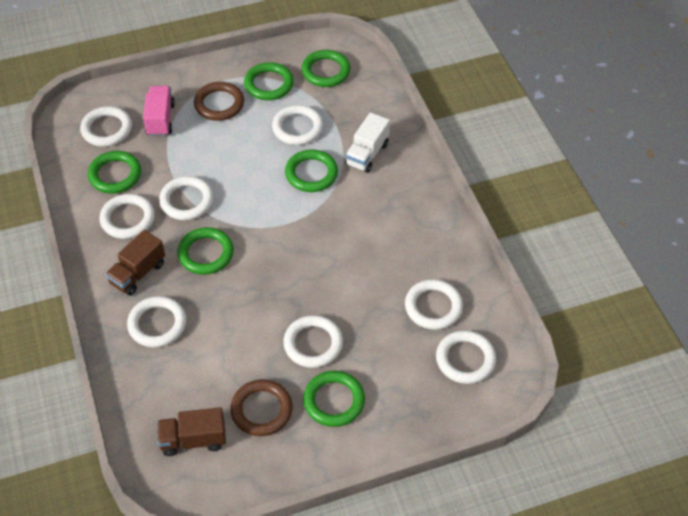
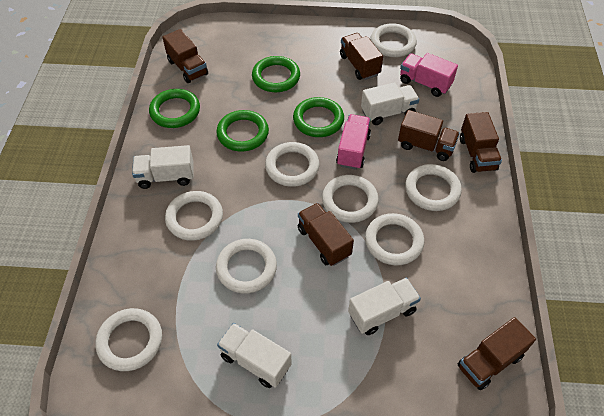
brown ring: 2 -> 0
brown truck: 2 -> 6
green ring: 6 -> 4
pink truck: 1 -> 2
white truck: 1 -> 4

